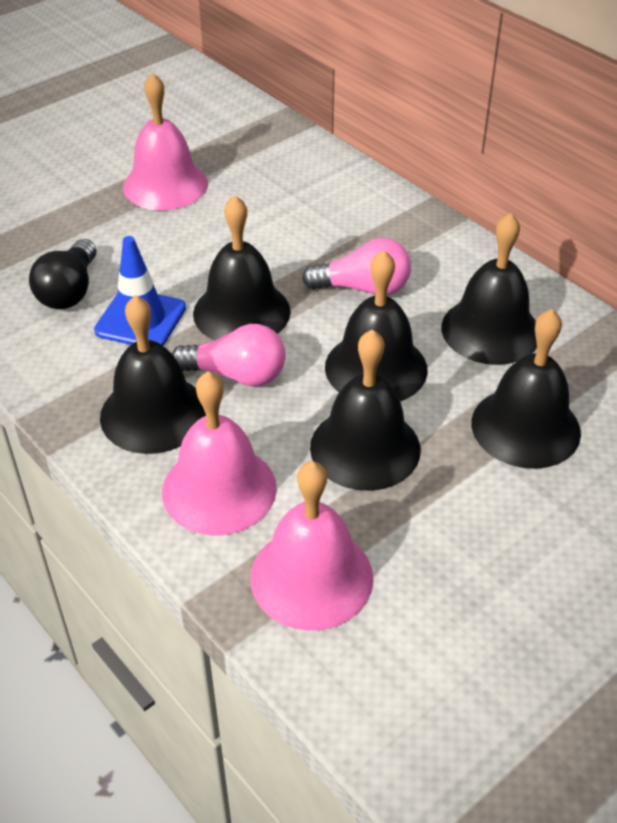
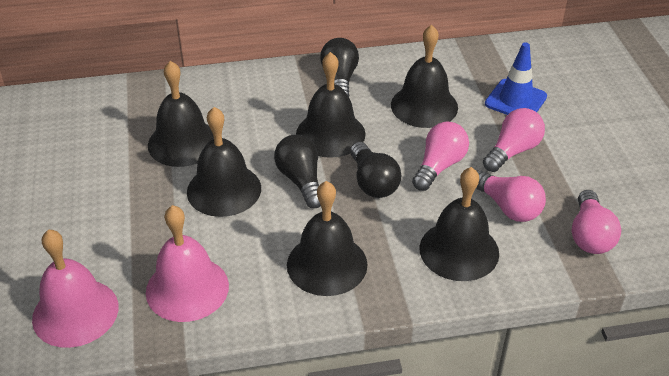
black light bulb: 1 -> 3
pink bell: 3 -> 2
pink light bulb: 2 -> 4

